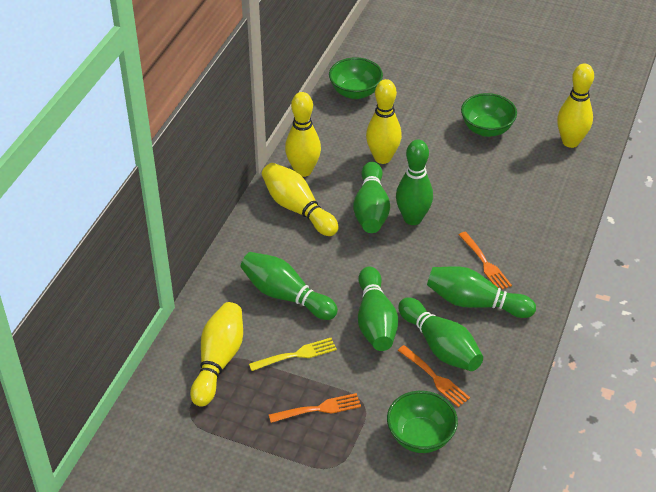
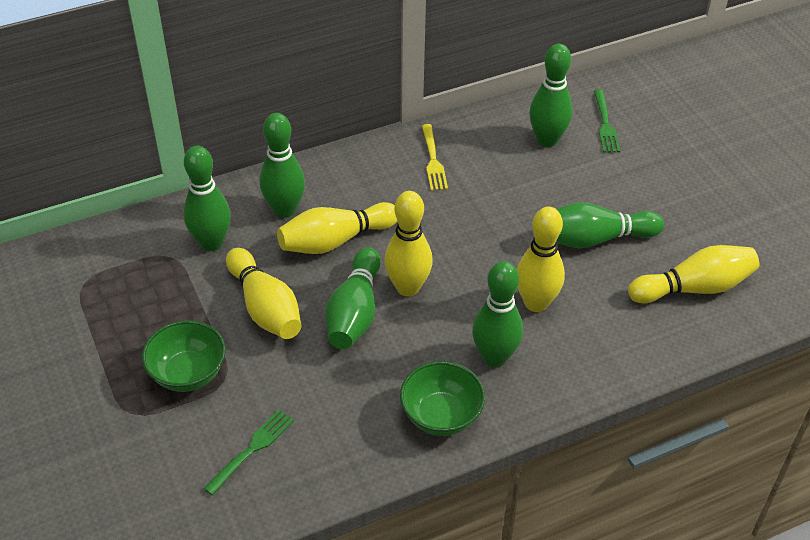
green bowl: 3 -> 2
green fork: 0 -> 2
orange fork: 3 -> 0

